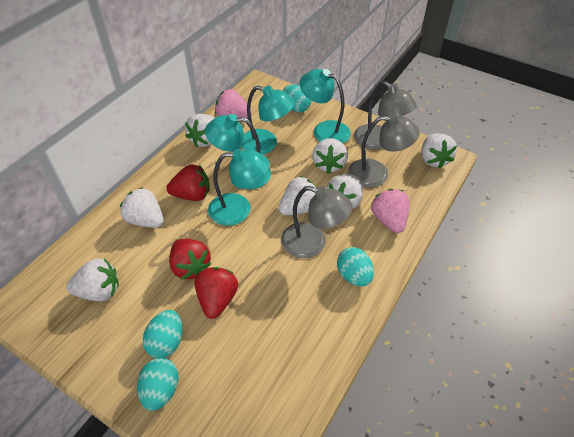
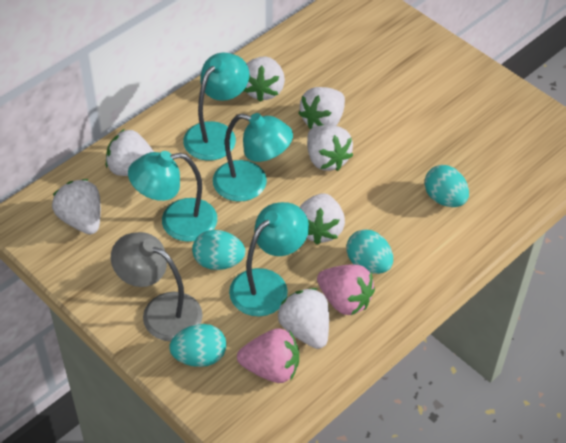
grey lamp: 3 -> 1
red strawberry: 3 -> 0

